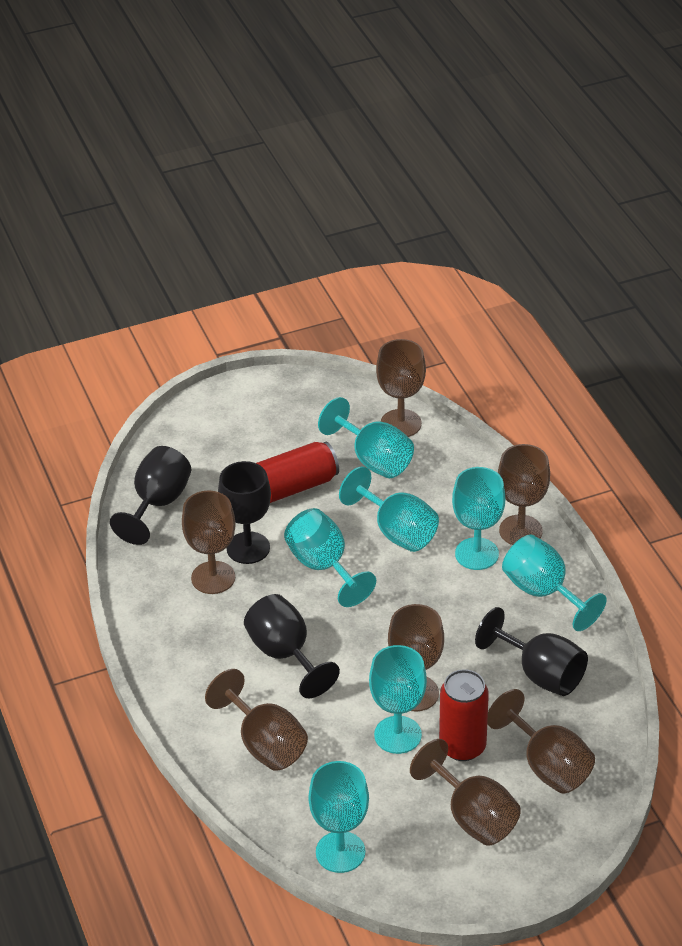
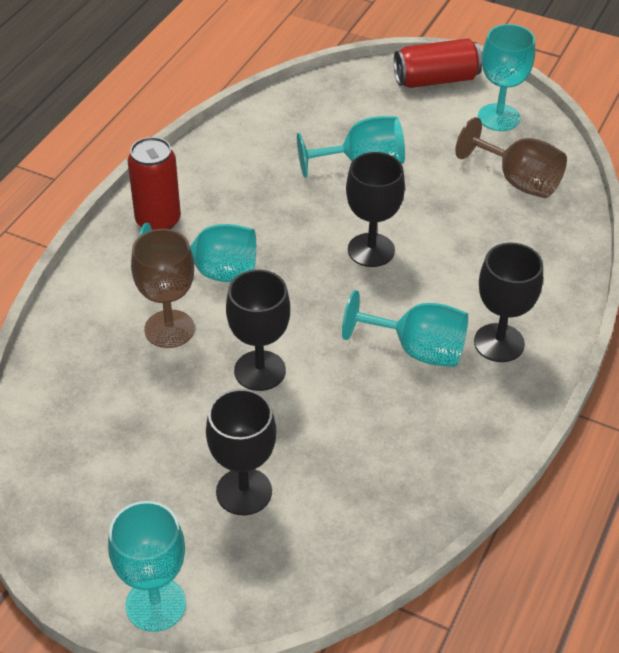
brown goblet: 7 -> 2
turquoise goblet: 7 -> 5

